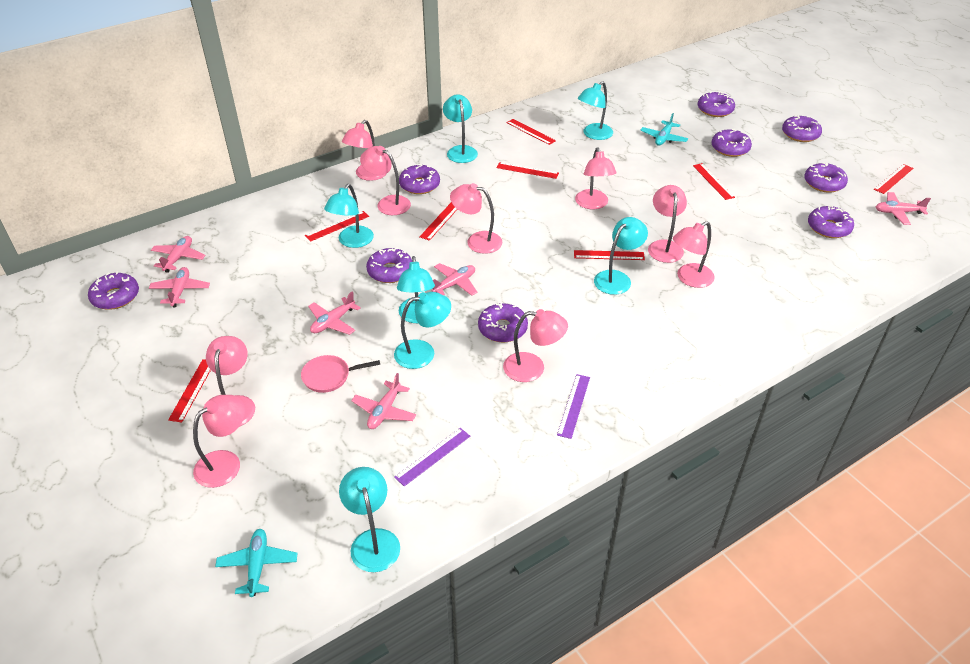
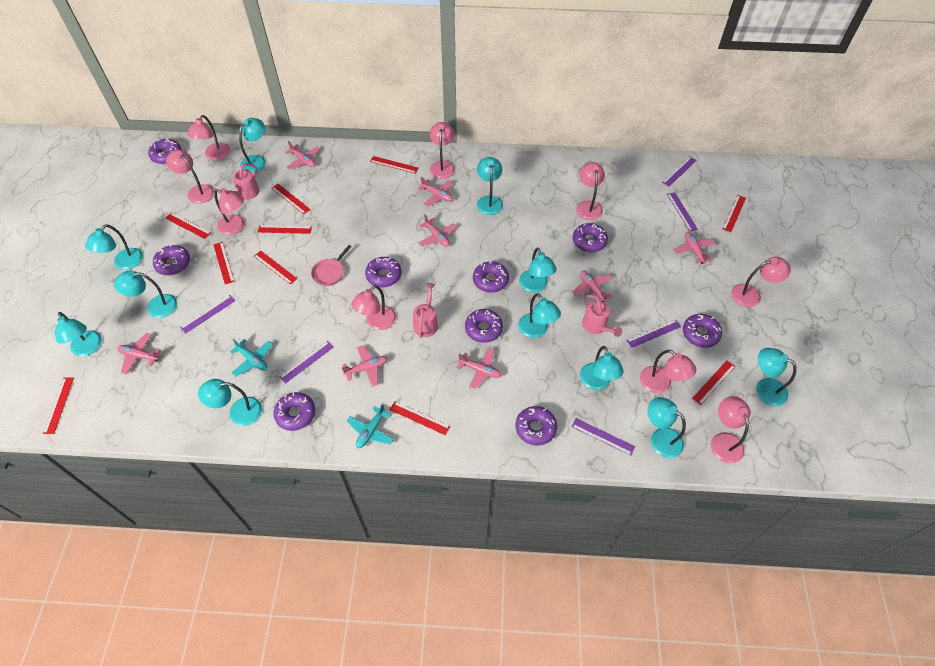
pink plane: 6 -> 8
pink watering can: 0 -> 3
purple ruler: 2 -> 6
red ruler: 8 -> 10
turquoise lamp: 7 -> 11

